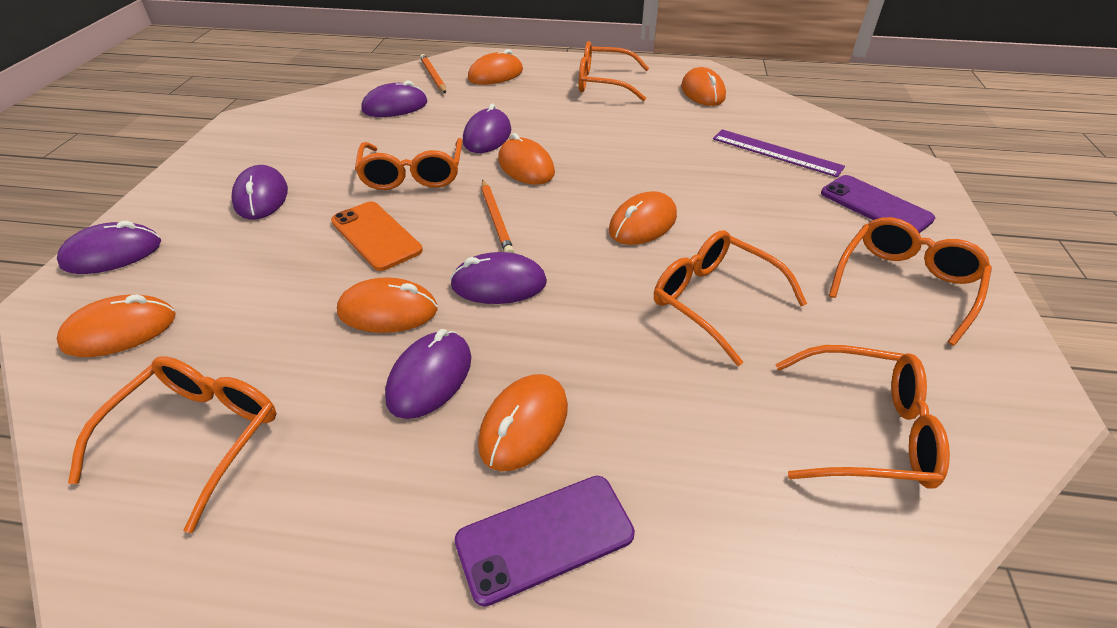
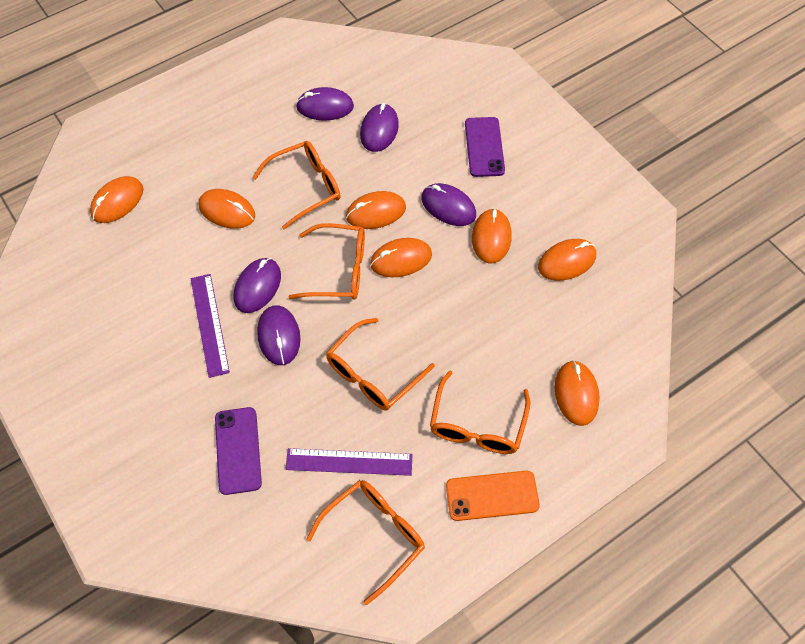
orange glasses: 6 -> 5
orange pencil: 2 -> 0
purple mouse: 6 -> 5
purple ruler: 1 -> 2

